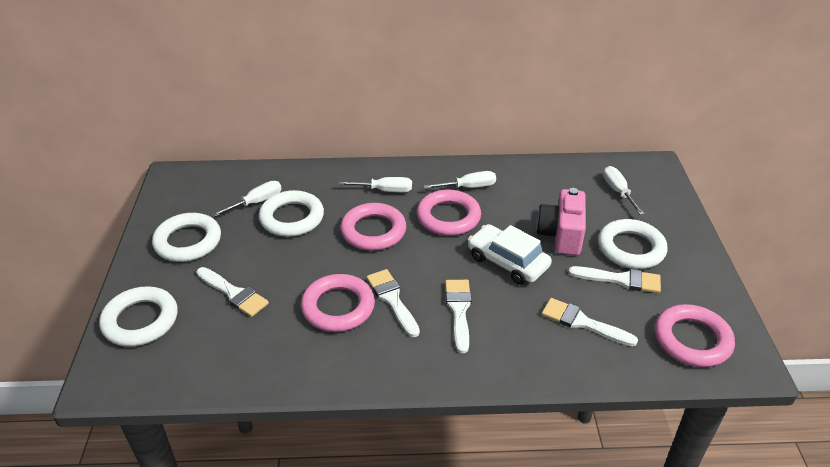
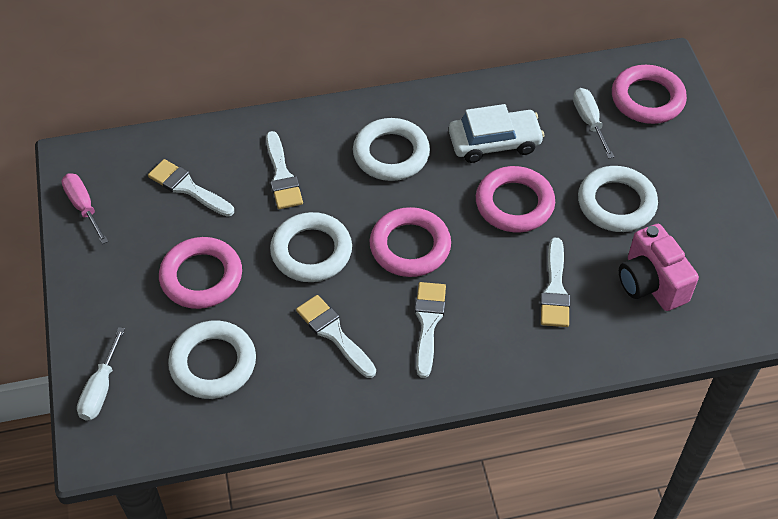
pink screwdriver: 0 -> 1
white screwdriver: 4 -> 2

